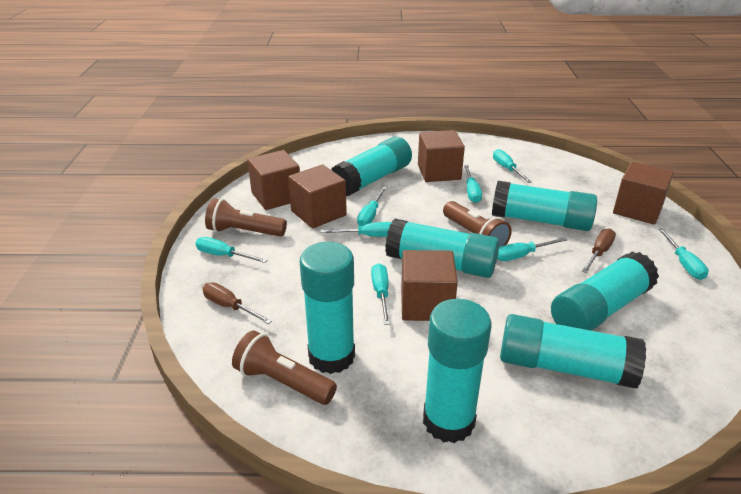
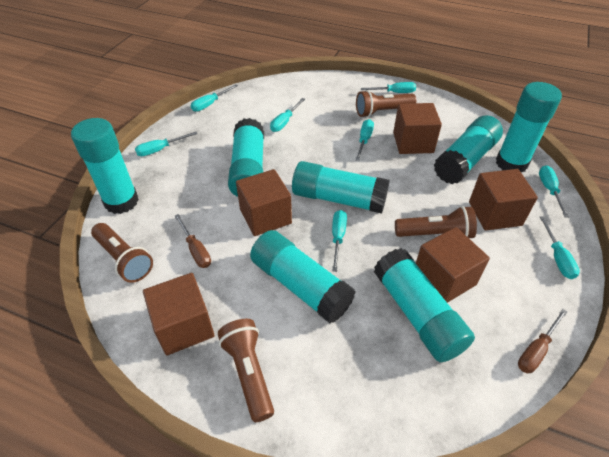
brown flashlight: 3 -> 4

